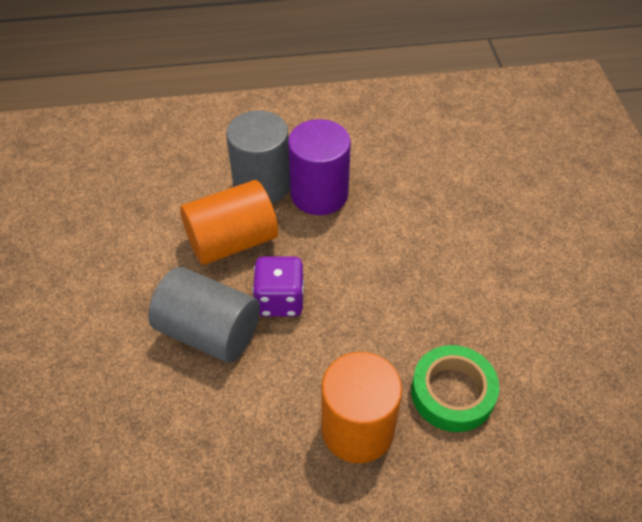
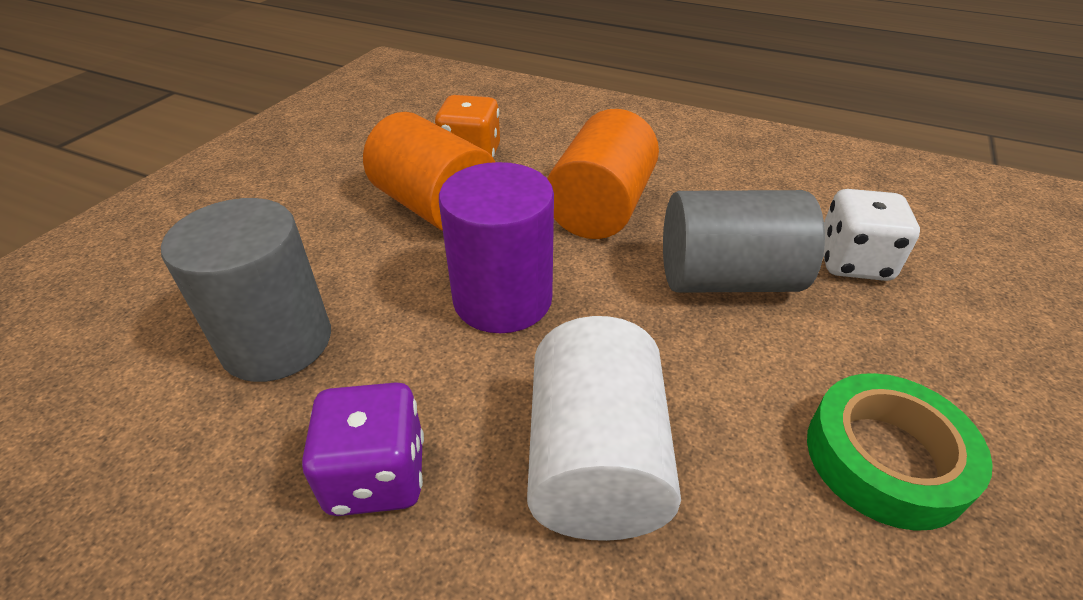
orange dice: 0 -> 1
white cylinder: 0 -> 1
white dice: 0 -> 1

